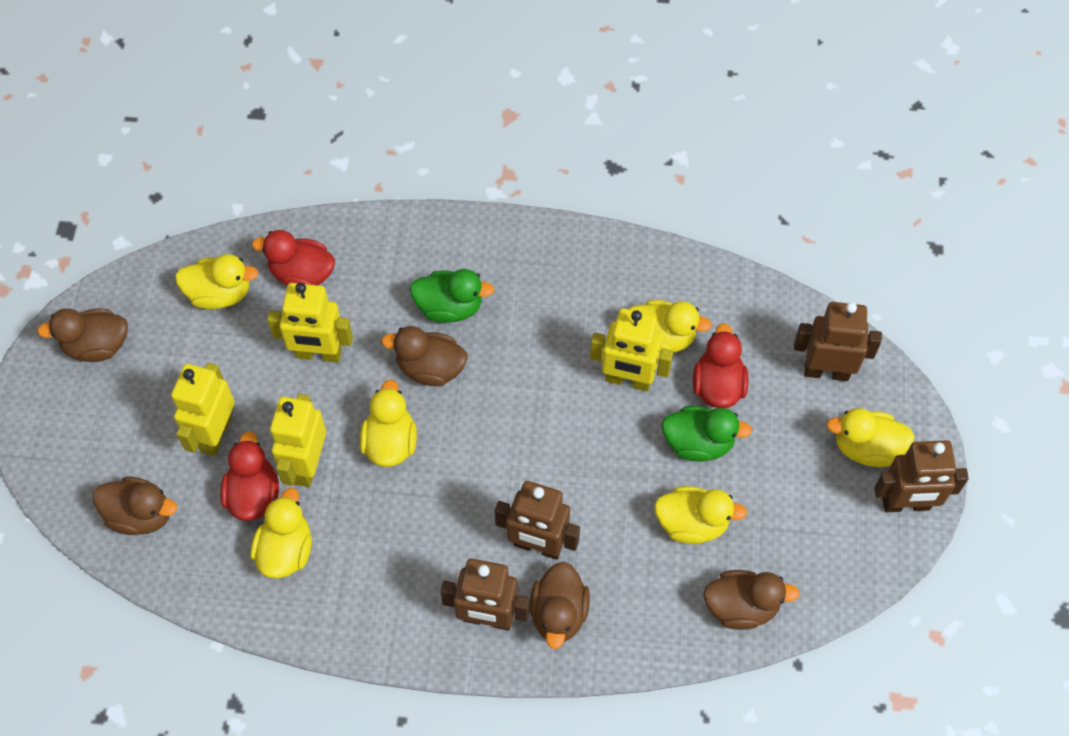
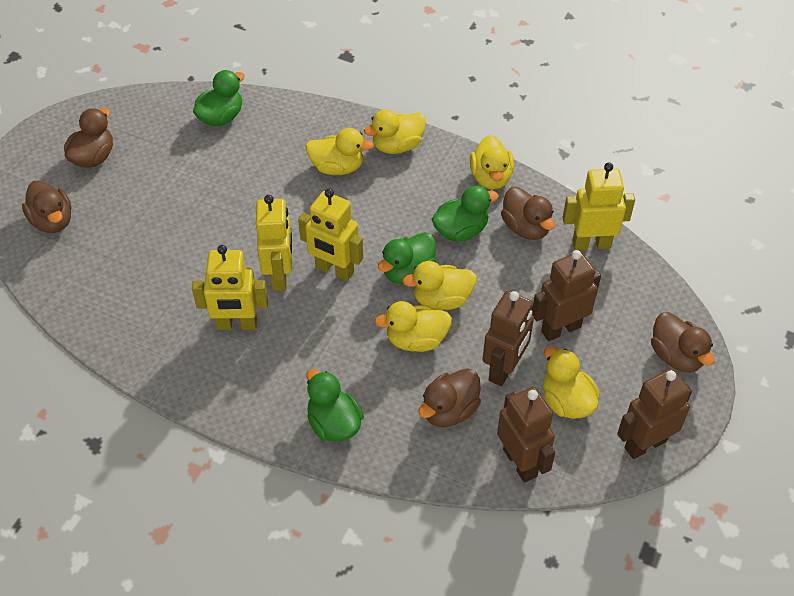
green duck: 2 -> 4
red duck: 3 -> 0

